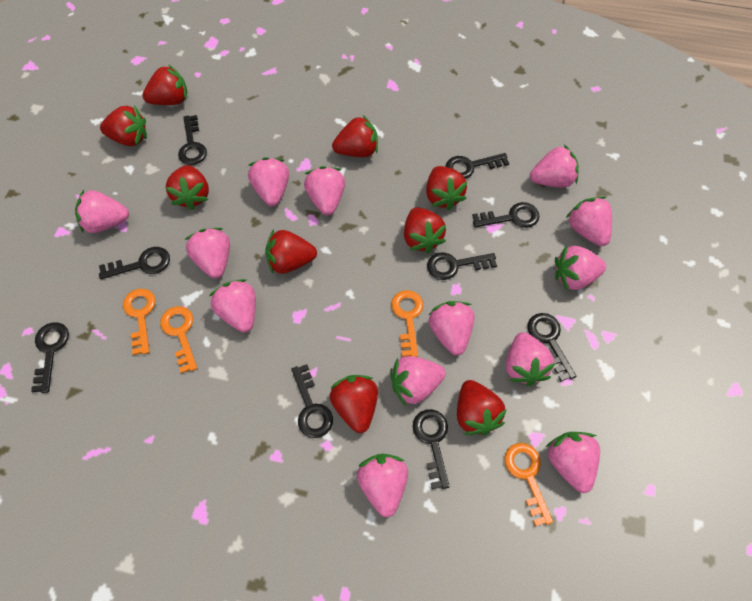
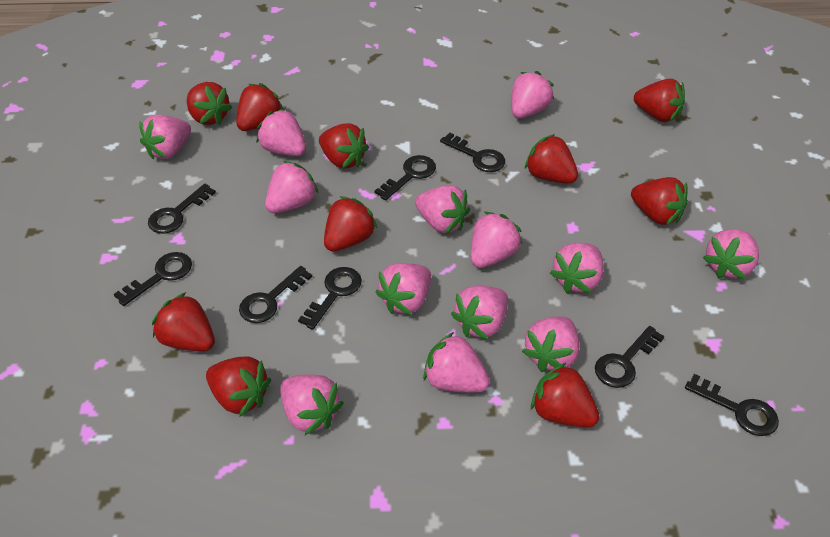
black key: 9 -> 8
orange key: 4 -> 0
red strawberry: 9 -> 10

